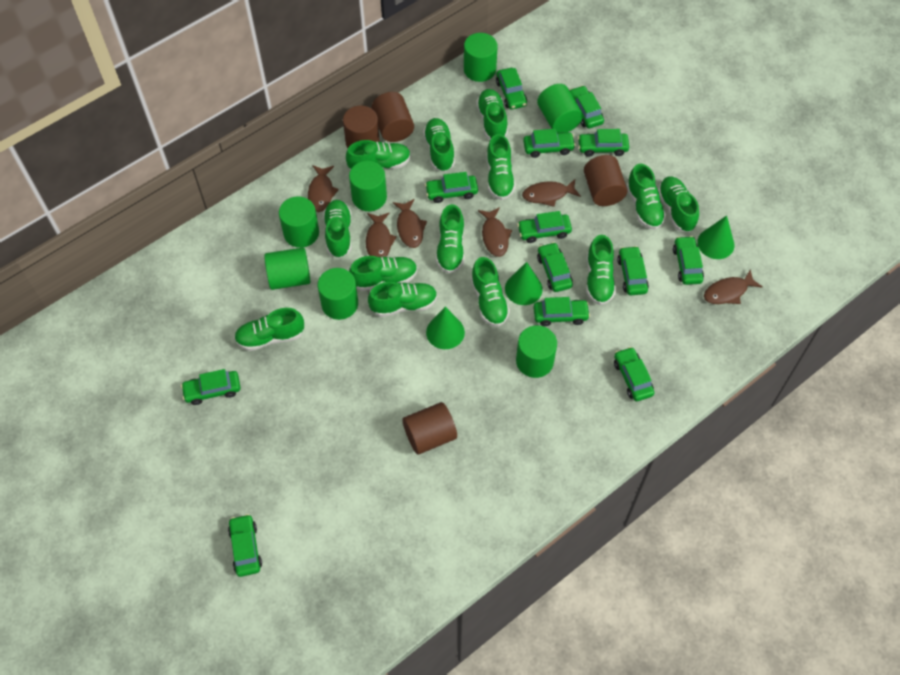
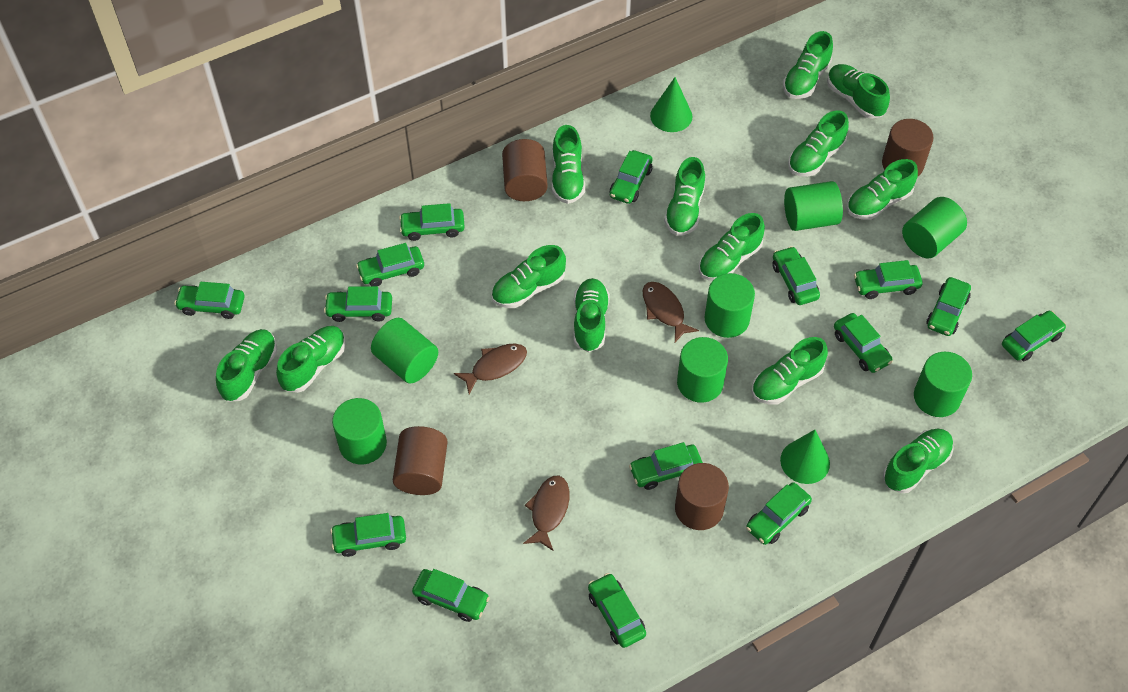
brown fish: 6 -> 3
green car: 13 -> 15
green cone: 3 -> 2

